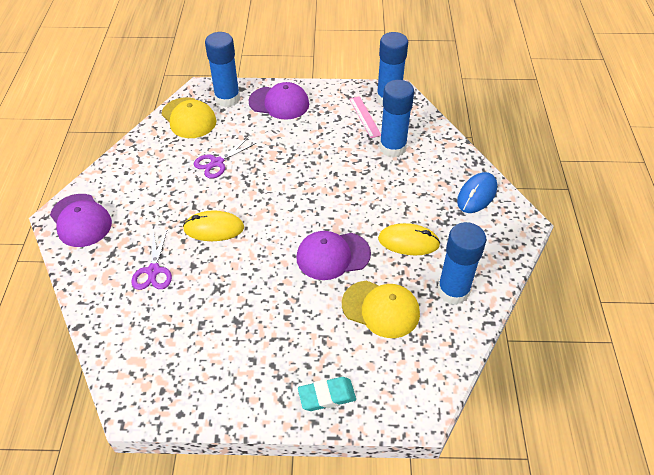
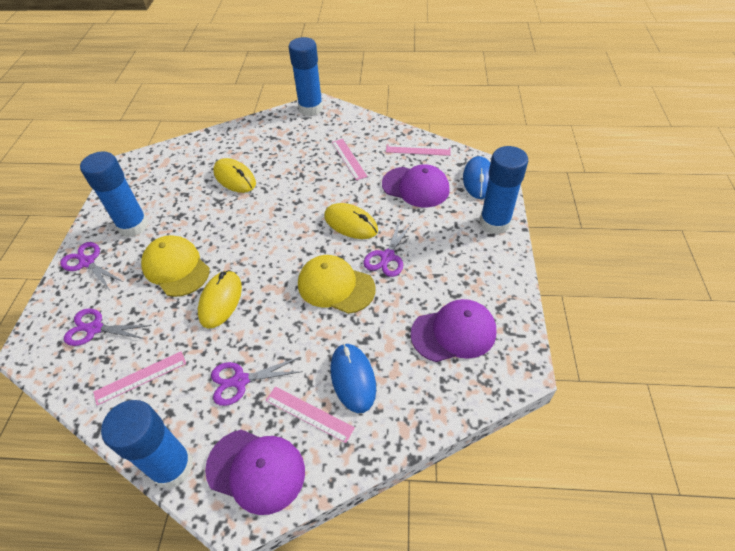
blue mouse: 1 -> 2
pink ruler: 1 -> 4
purple scissors: 2 -> 4
turquoise eraser: 1 -> 0
yellow mouse: 2 -> 3

